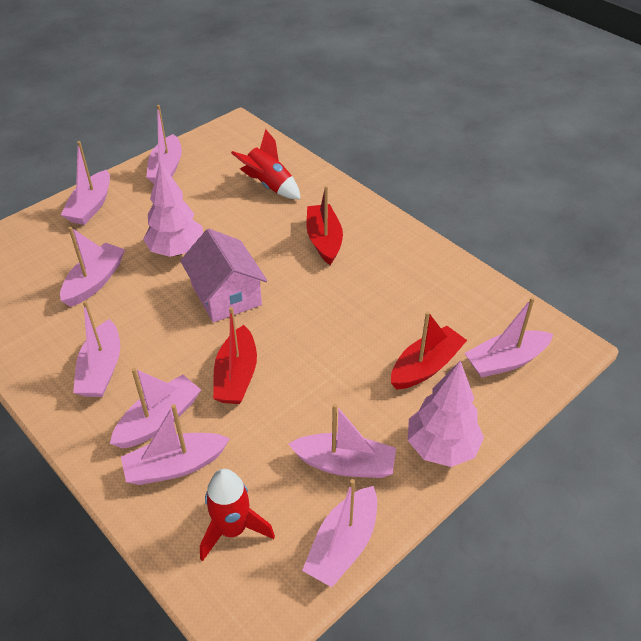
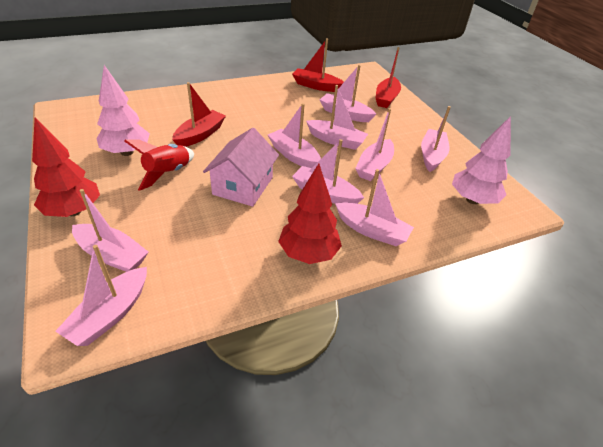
red rocket: 2 -> 1
red tree: 0 -> 2

